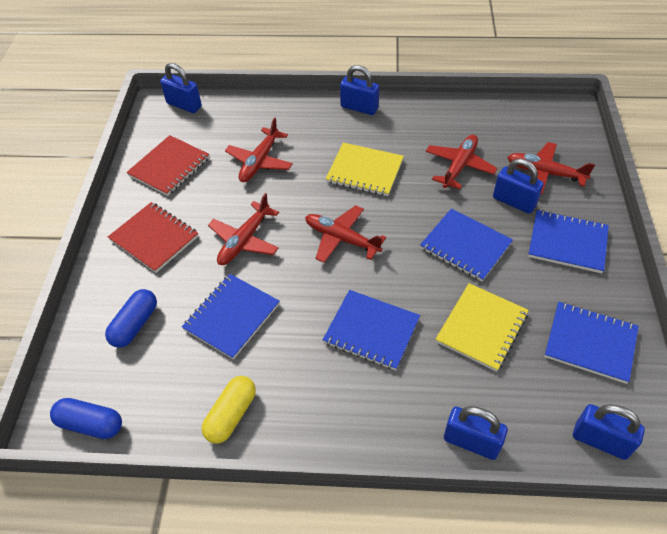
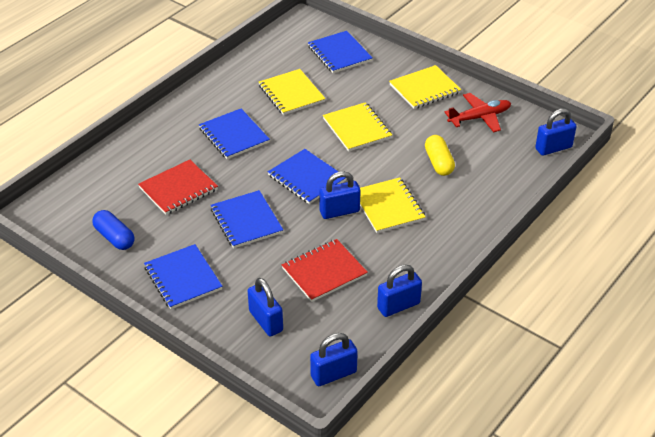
blue capsule: 2 -> 1
red plane: 5 -> 1
yellow notebook: 2 -> 4

